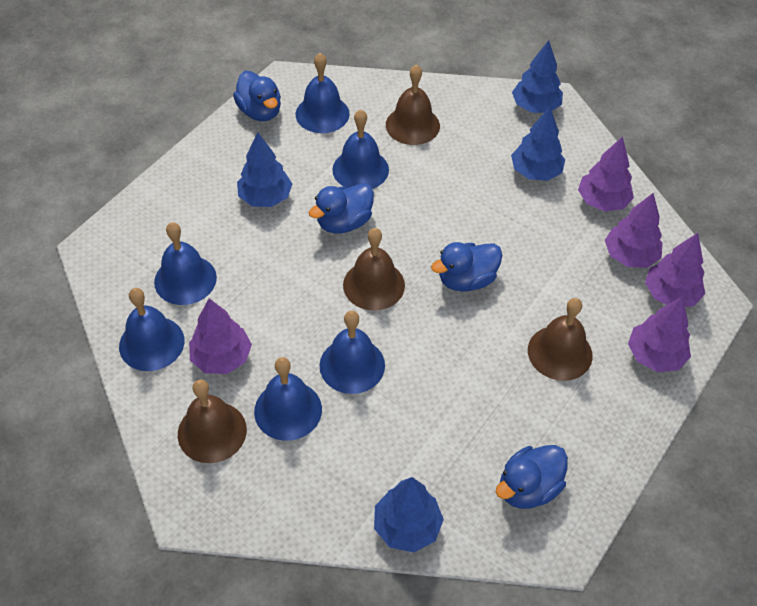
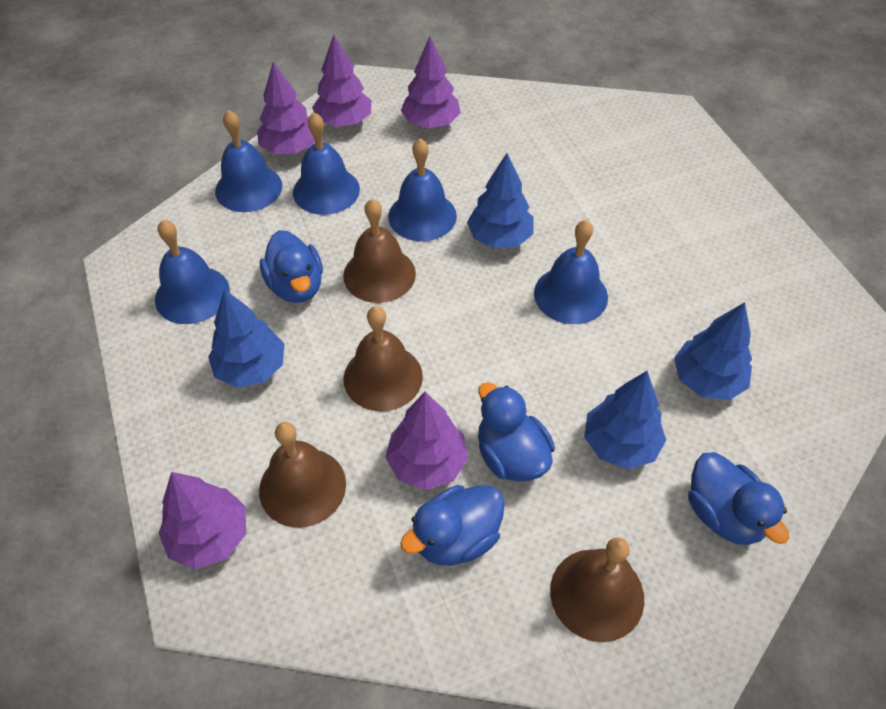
blue bell: 6 -> 5

